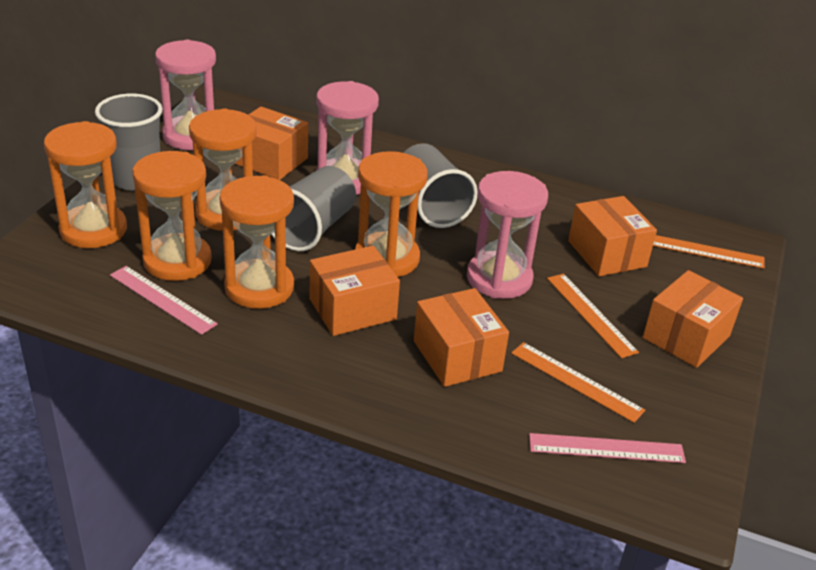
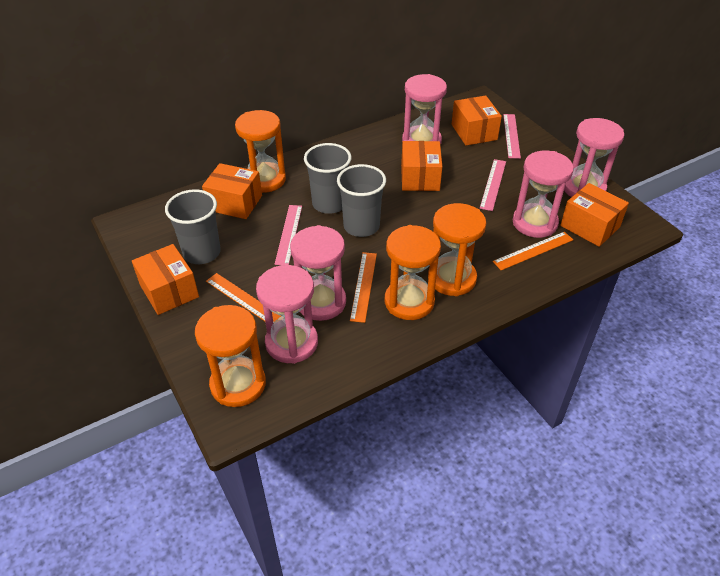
orange hourglass: 5 -> 4
pink hourglass: 3 -> 5
pink ruler: 2 -> 3

